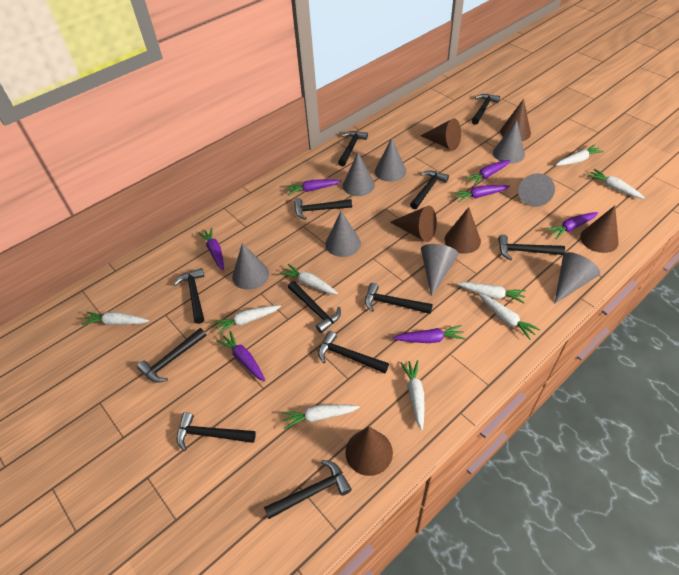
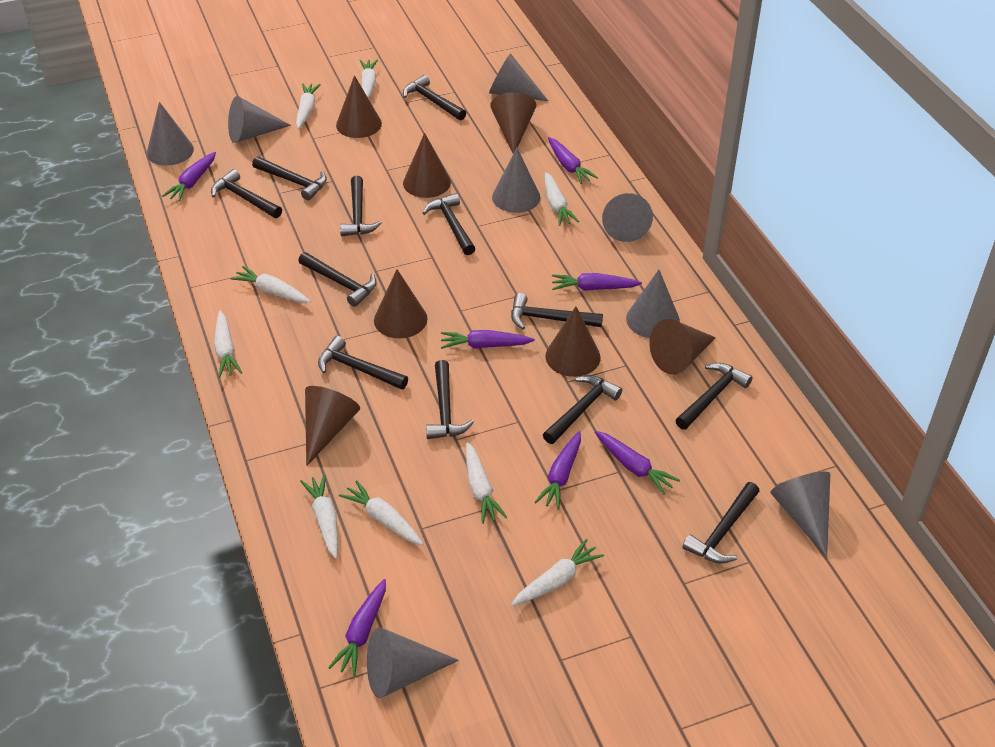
brown cone: 6 -> 7

